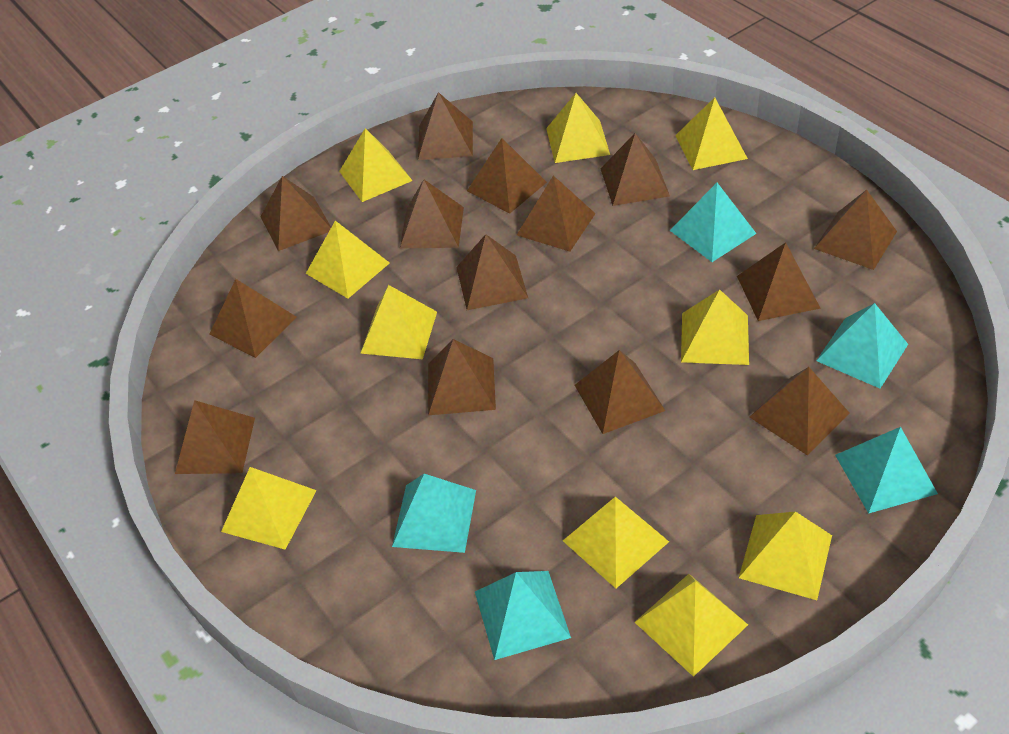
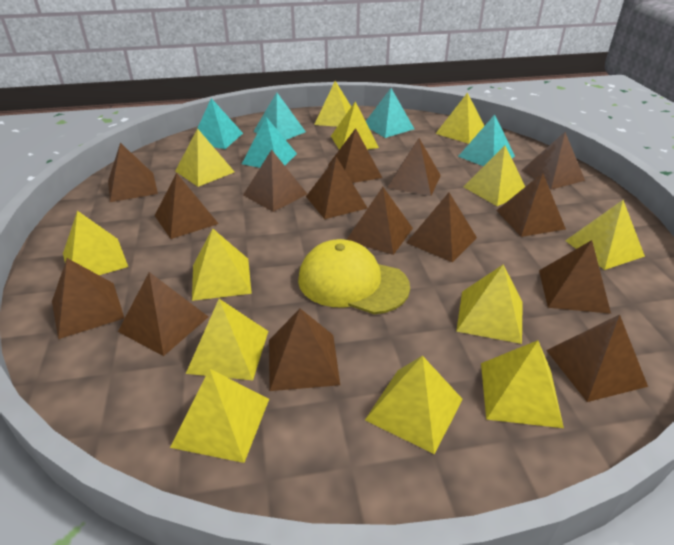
brown pyramid: 14 -> 15
yellow cap: 0 -> 1
yellow pyramid: 10 -> 13

